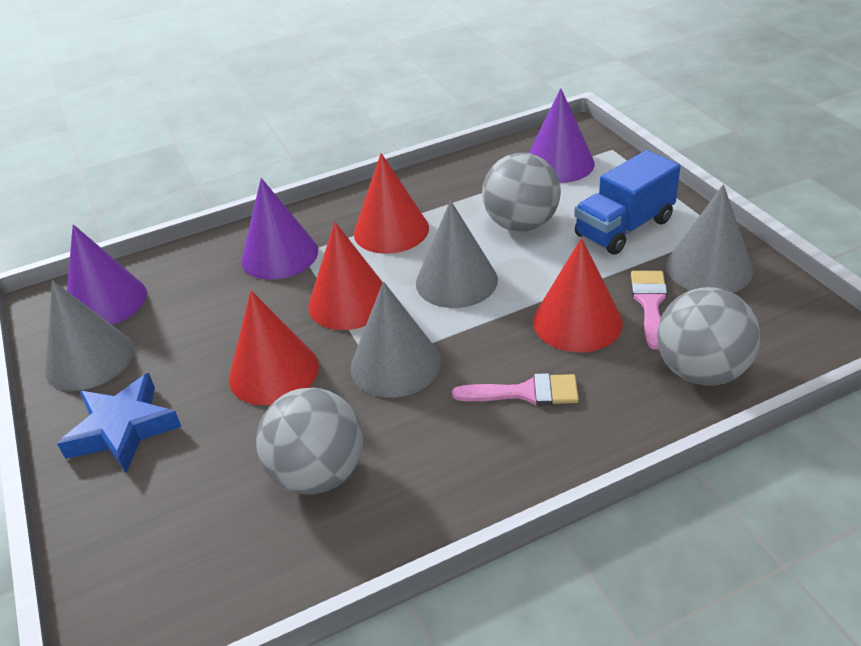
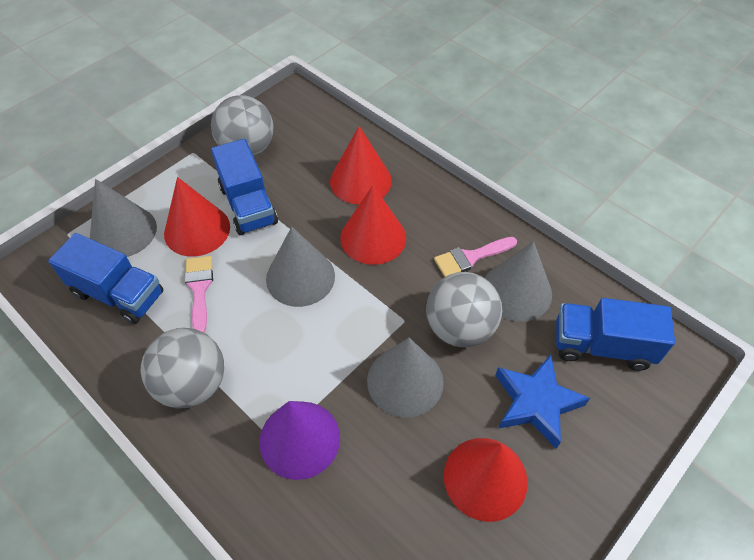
blue truck: 1 -> 3
purple cone: 3 -> 1

